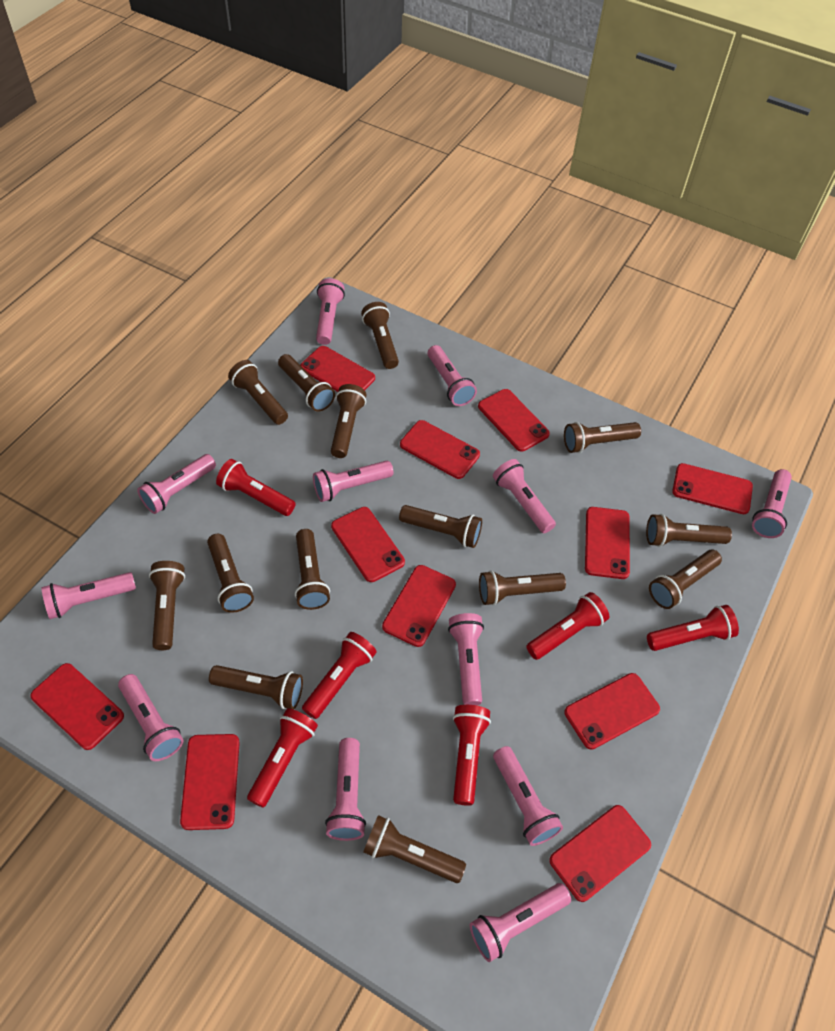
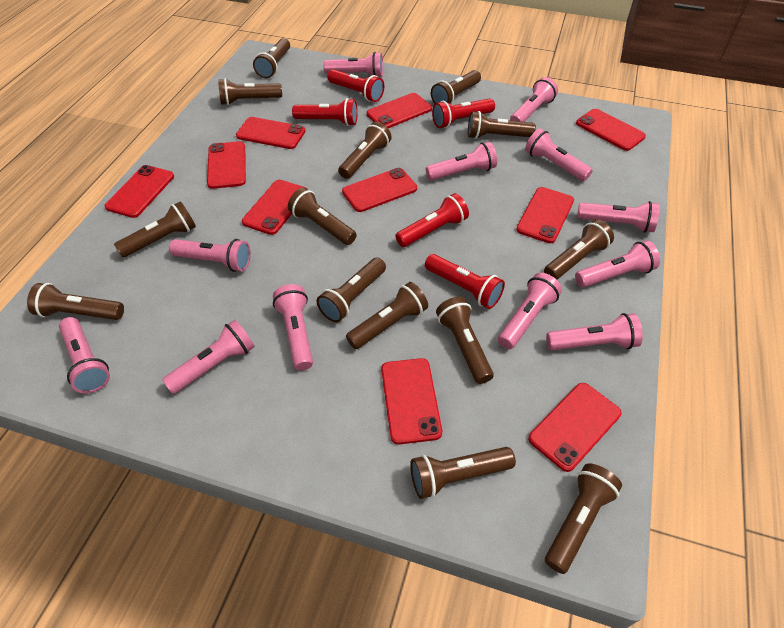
red flashlight: 6 -> 5
red phone: 11 -> 10

